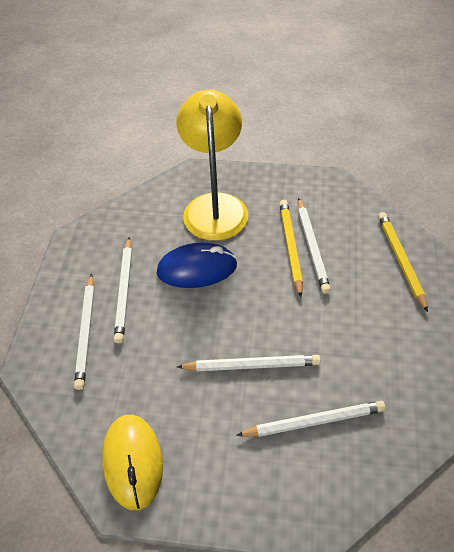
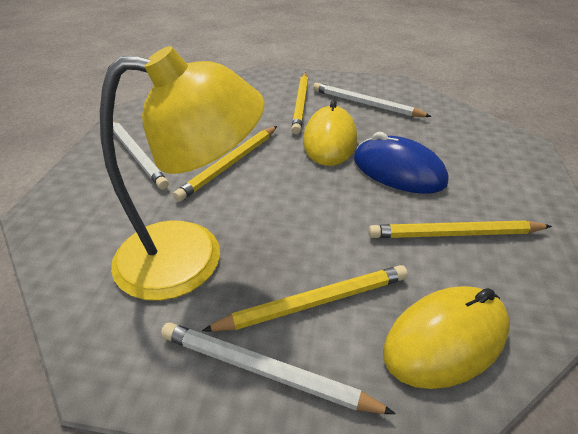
white pencil: 5 -> 3
yellow mouse: 1 -> 2
yellow pencil: 2 -> 4

